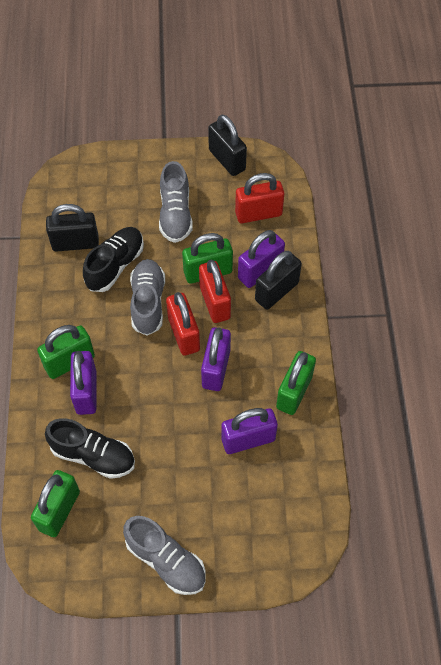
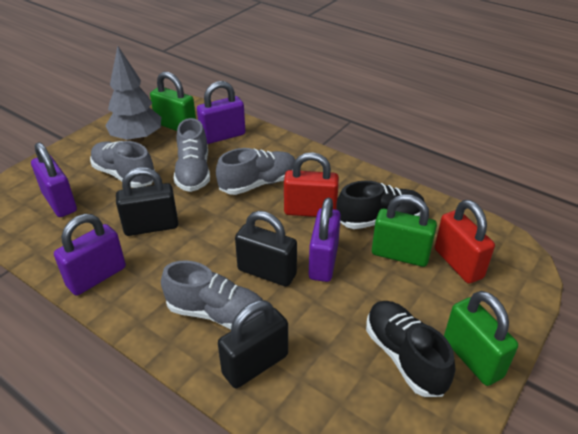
green padlock: 4 -> 3
grey shoe: 3 -> 4
grey tree: 0 -> 1
red padlock: 3 -> 2

